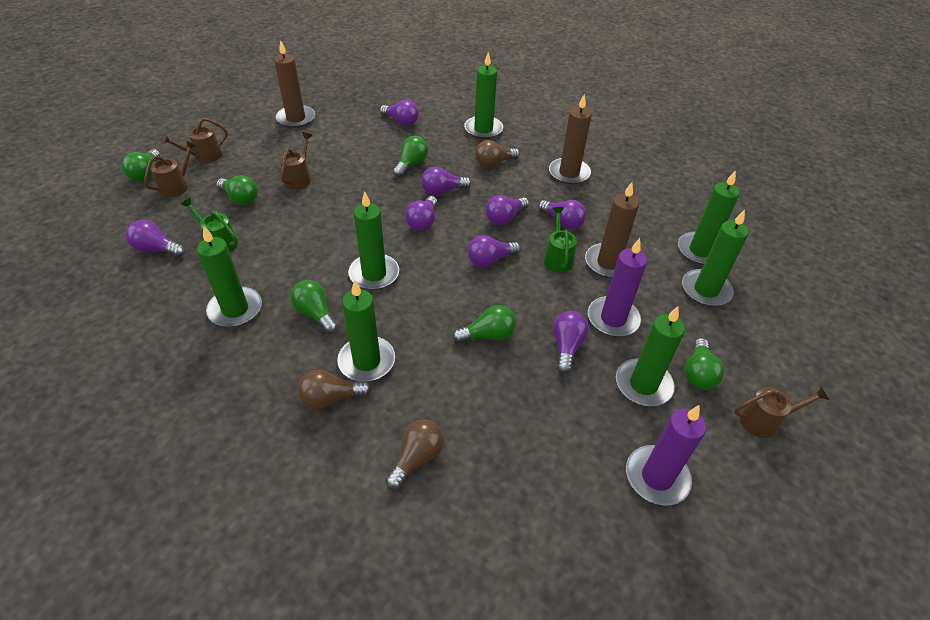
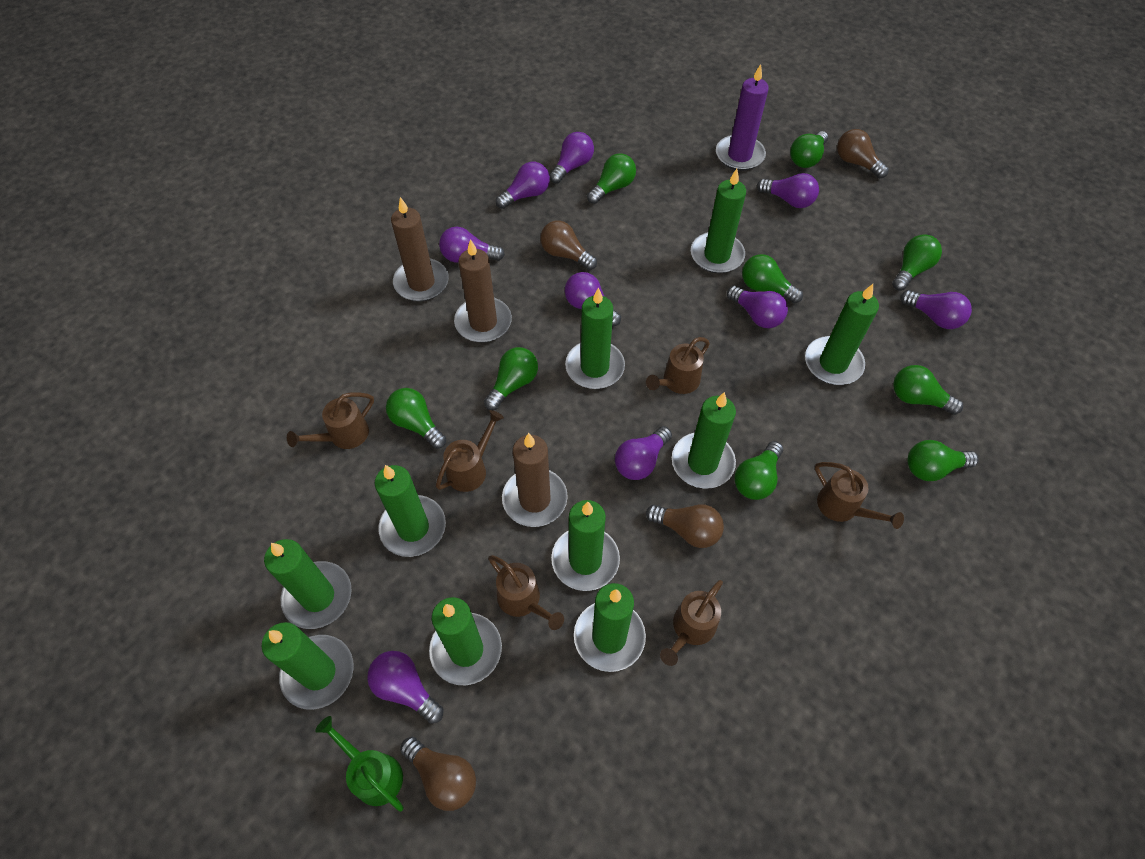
brown light bulb: 3 -> 4
brown watering can: 4 -> 6
green candle: 7 -> 10
green light bulb: 6 -> 9
green watering can: 2 -> 1
purple candle: 2 -> 1
purple light bulb: 8 -> 9

